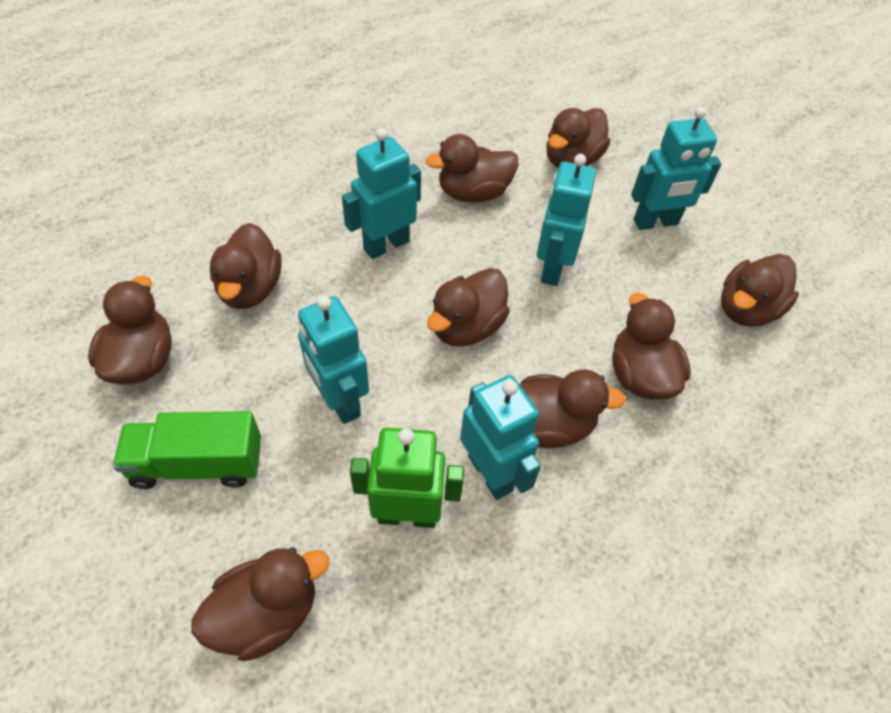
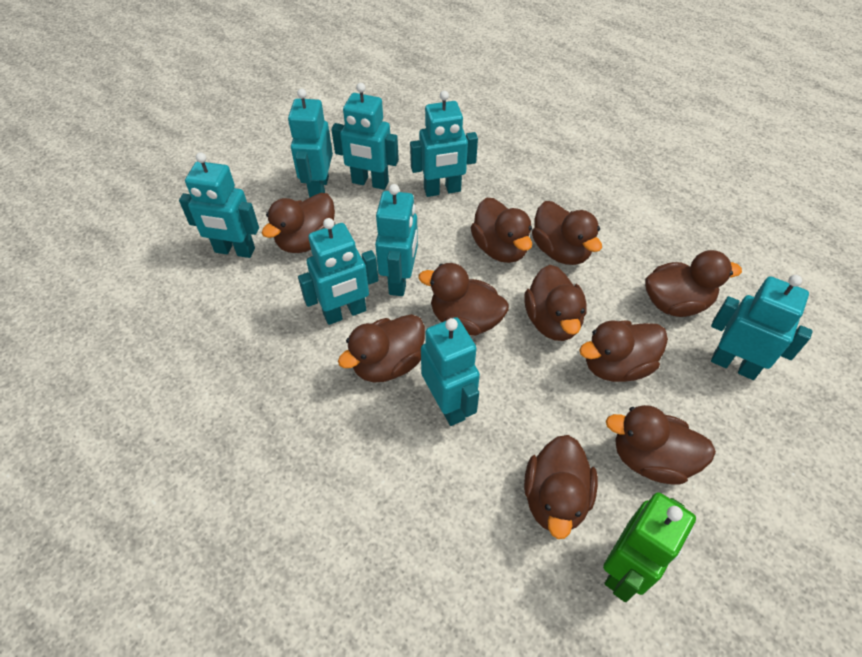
brown duck: 9 -> 10
green truck: 1 -> 0
turquoise robot: 5 -> 8

